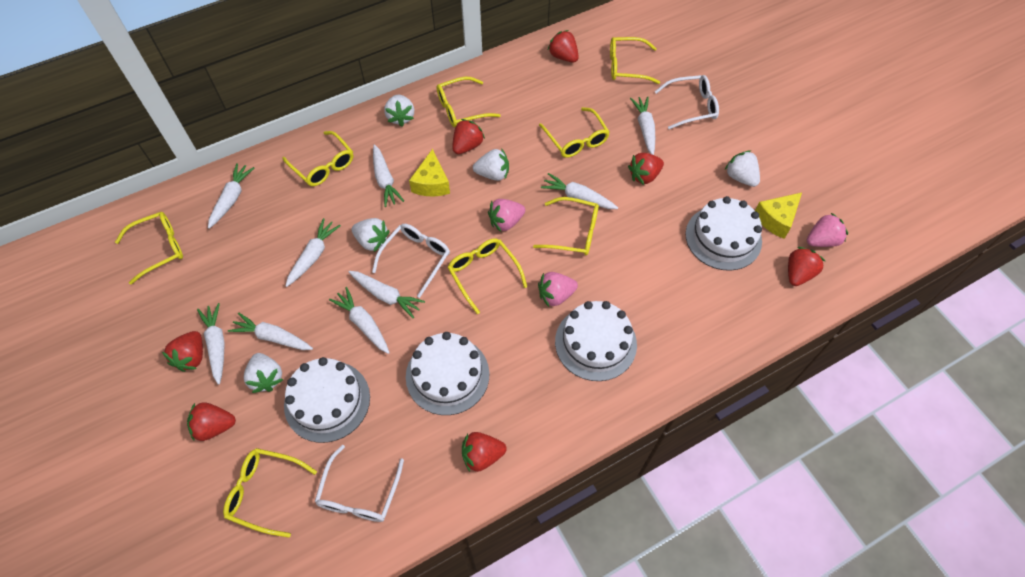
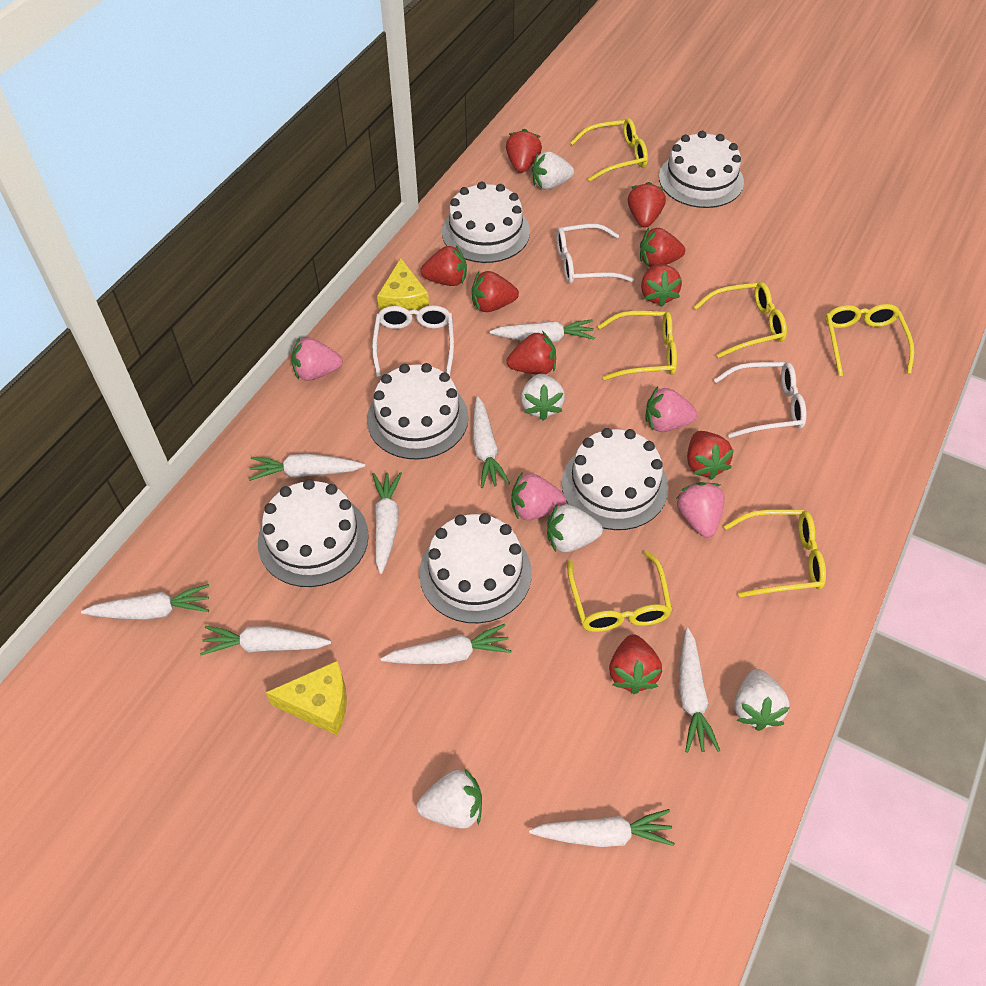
pink strawberry: 3 -> 4
red strawberry: 7 -> 9
white cake: 4 -> 6
yellow glasses: 8 -> 6

